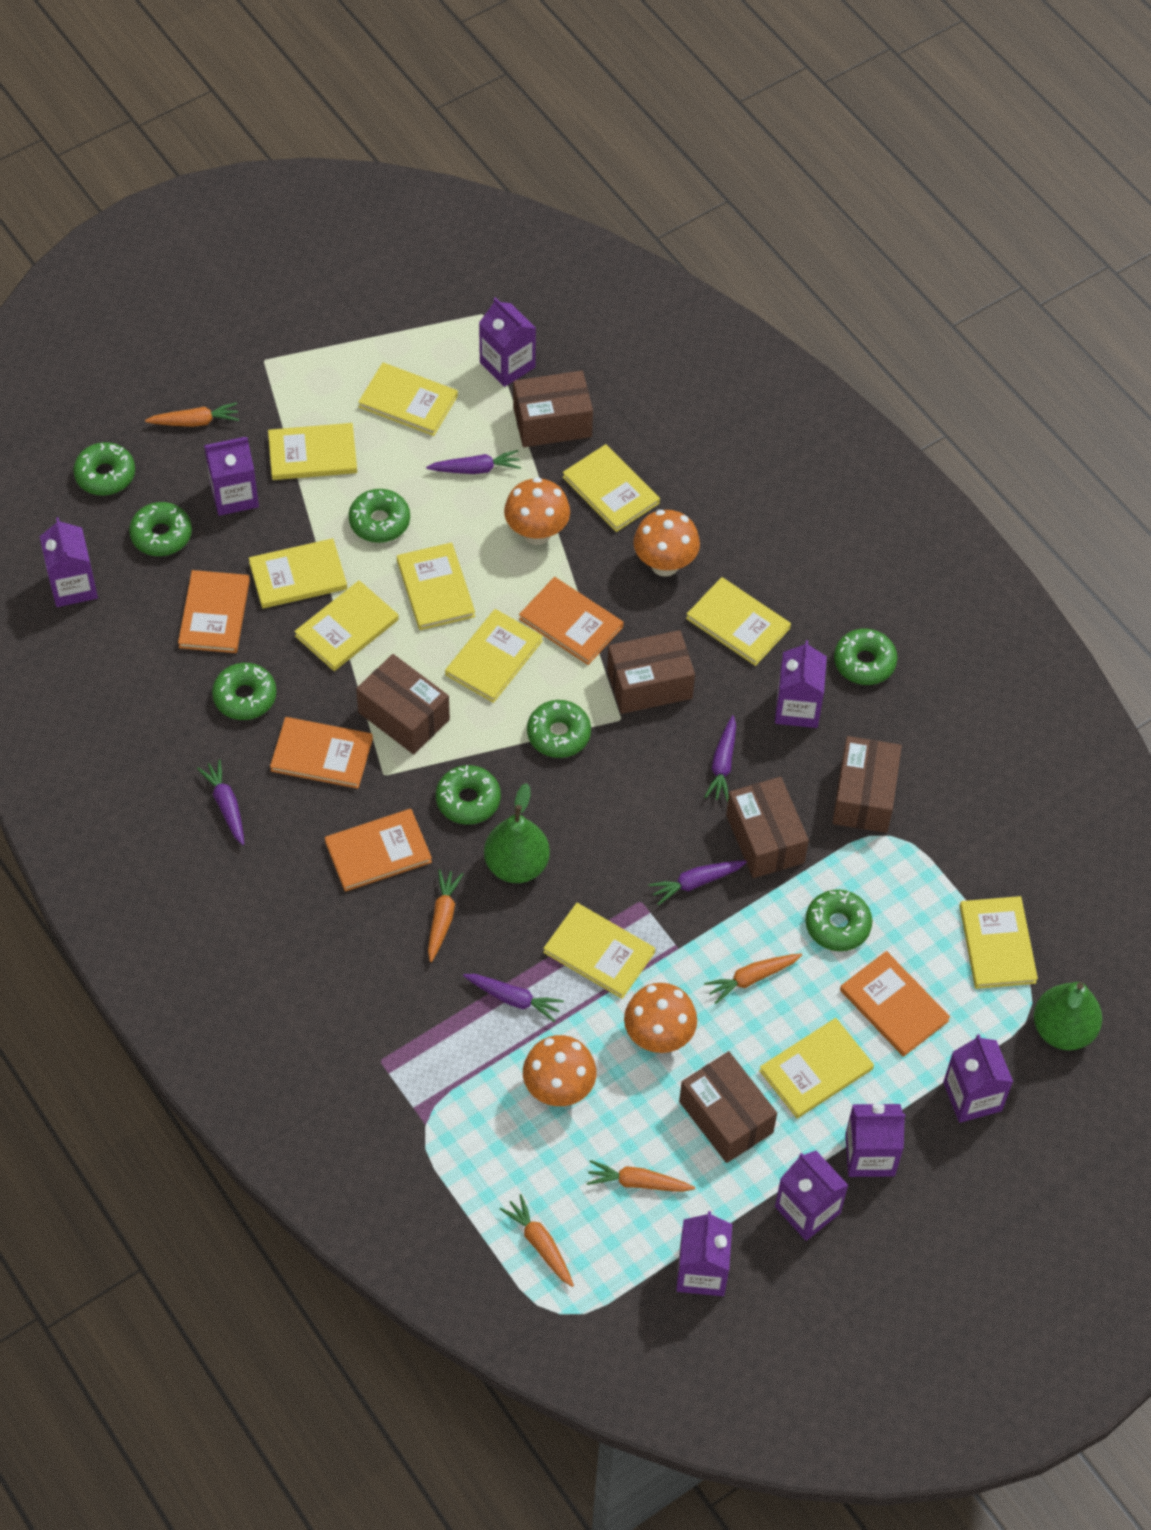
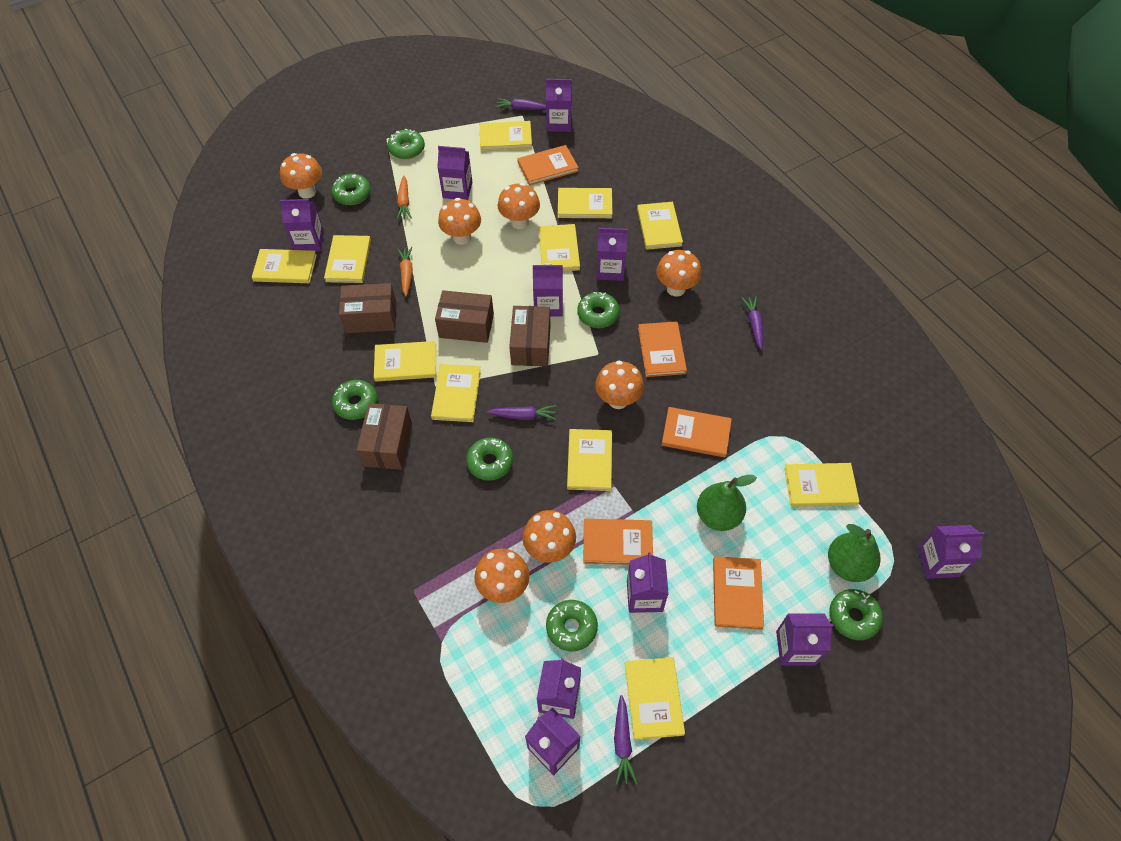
brown box: 6 -> 4
green donut: 8 -> 7
orange carrot: 5 -> 2
orange mushroom: 4 -> 7
purple carrot: 5 -> 4
purple carton: 8 -> 10

